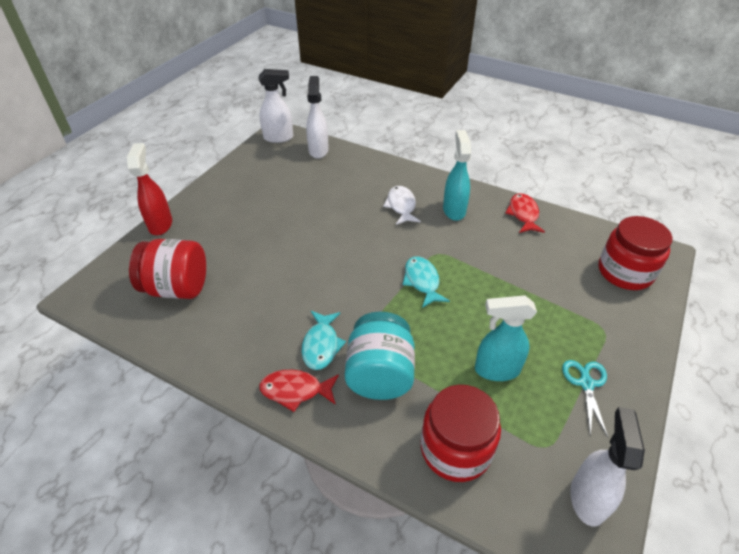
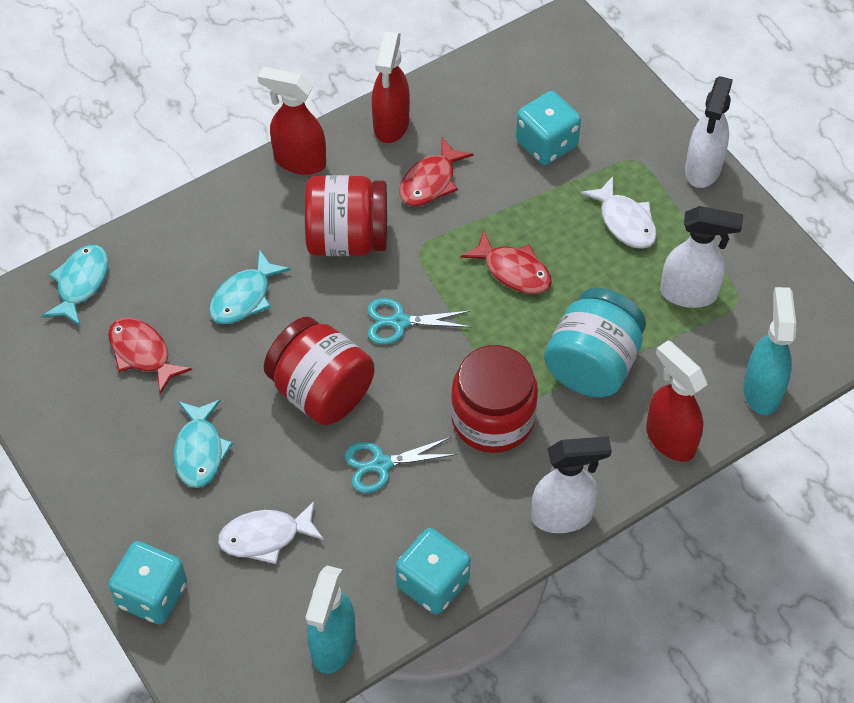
red fish: 2 -> 3
red spray bottle: 1 -> 3
turquoise dice: 0 -> 3
turquoise fish: 2 -> 3
turquoise scissors: 1 -> 2
white fish: 1 -> 2

